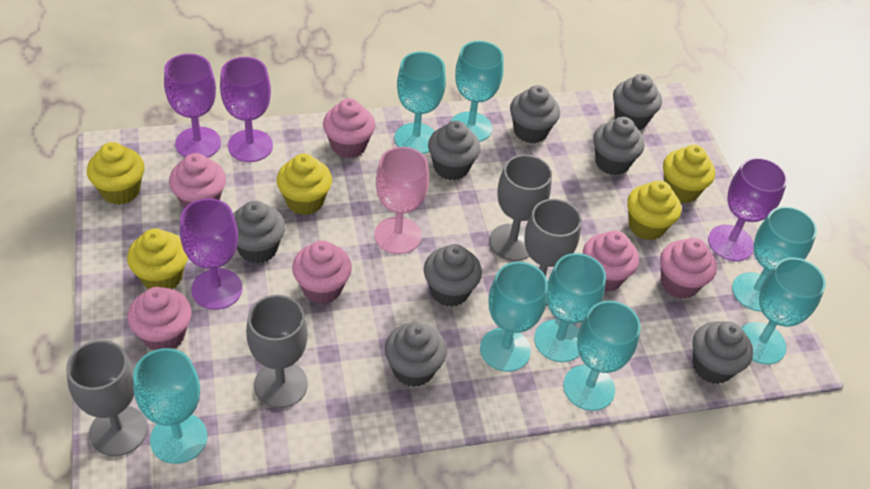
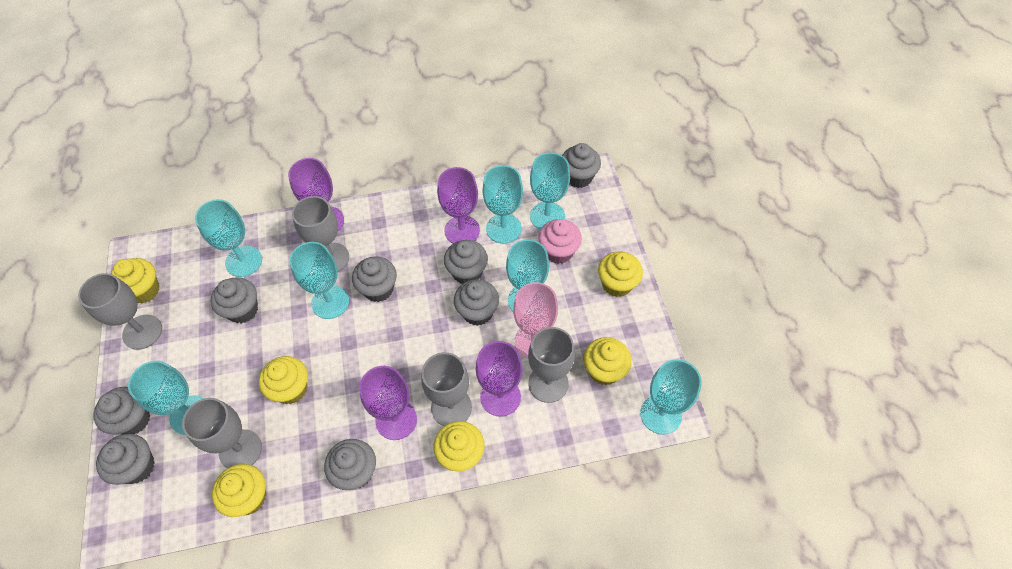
grey goblet: 4 -> 5
pink cupcake: 6 -> 1
turquoise goblet: 8 -> 7
yellow cupcake: 5 -> 6

